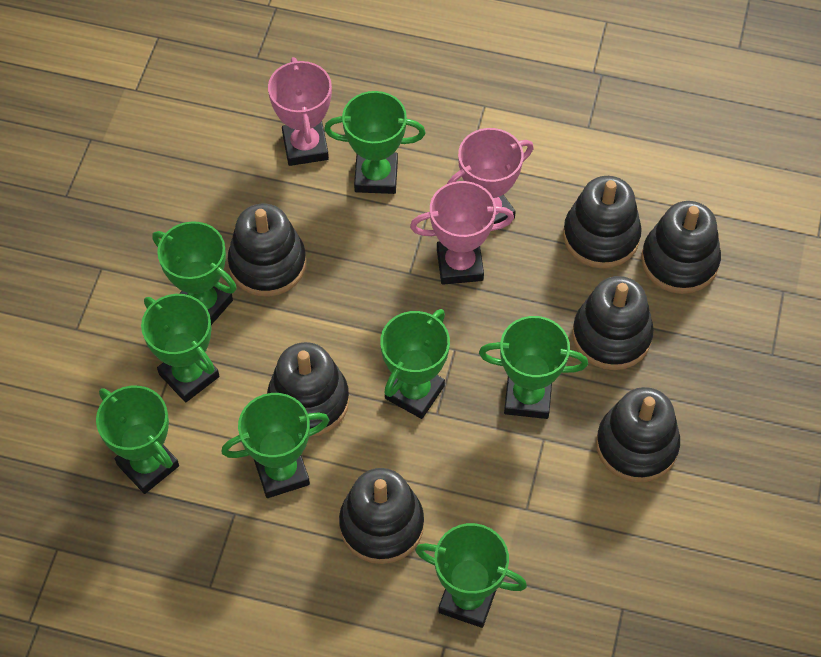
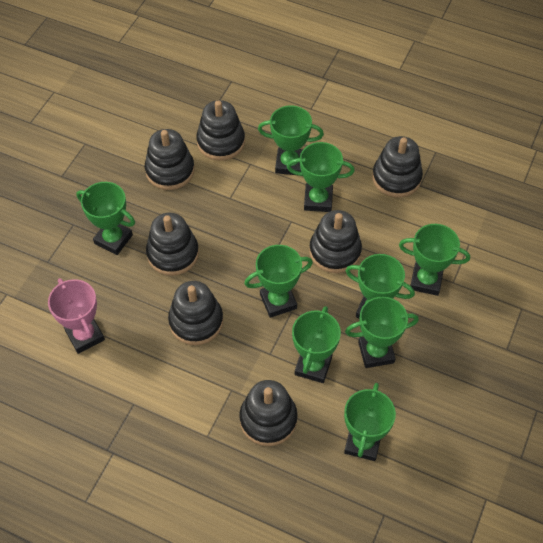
green trophy: 8 -> 9
pink trophy: 3 -> 1

